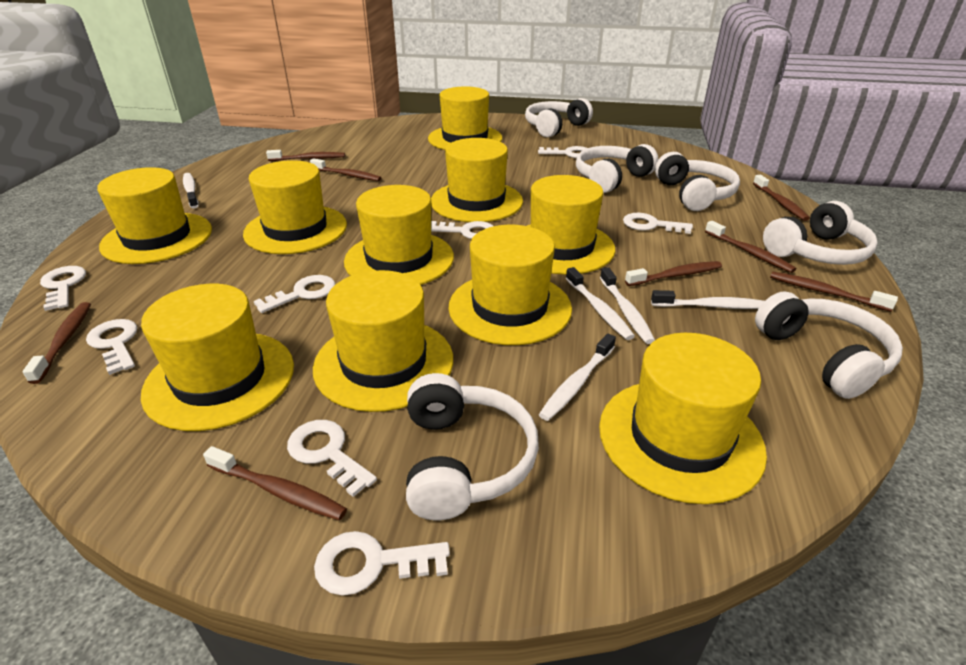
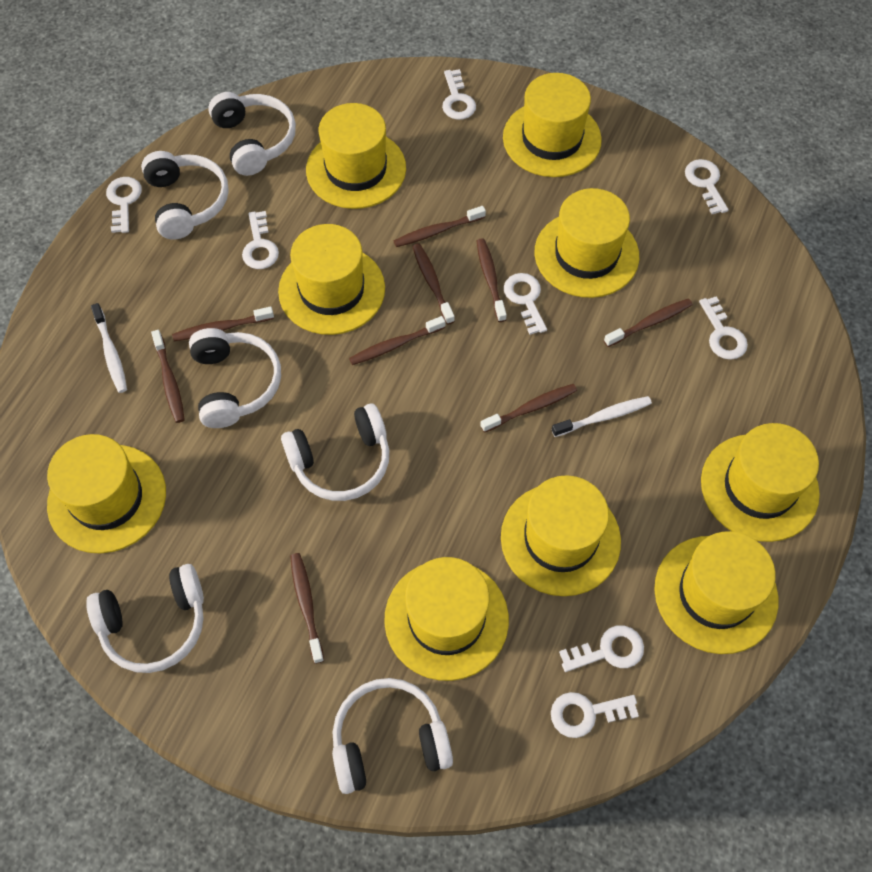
brown toothbrush: 8 -> 9
white toothbrush: 5 -> 2
yellow hat: 10 -> 9

